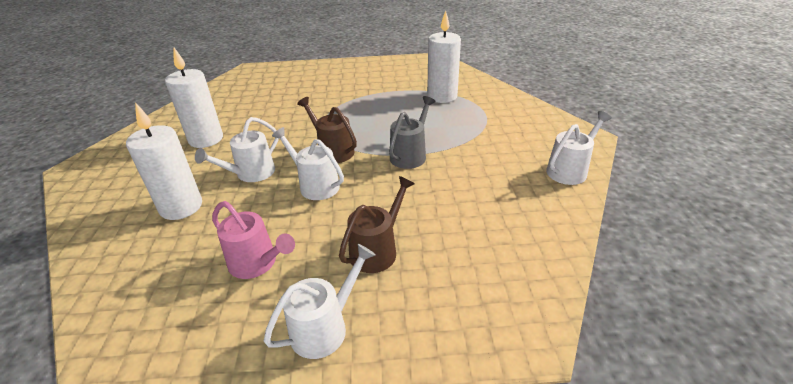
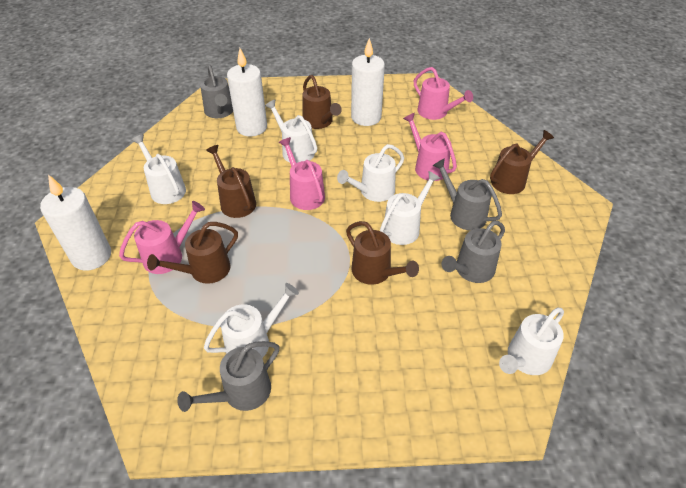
brown watering can: 2 -> 5
grey watering can: 1 -> 4
pink watering can: 1 -> 4
white watering can: 4 -> 6

